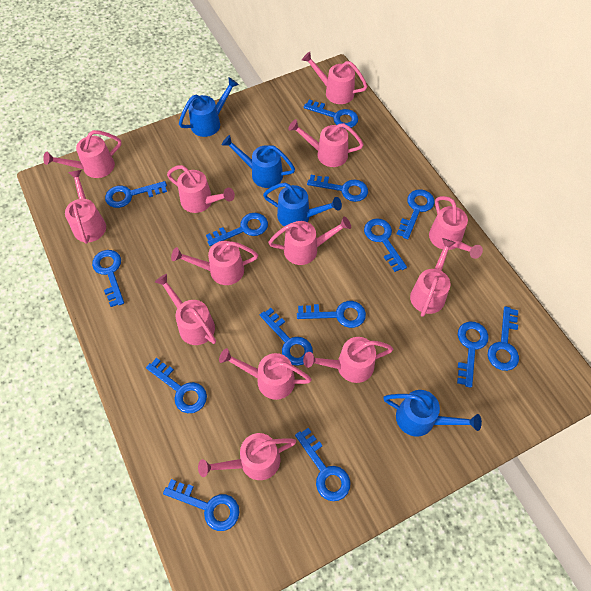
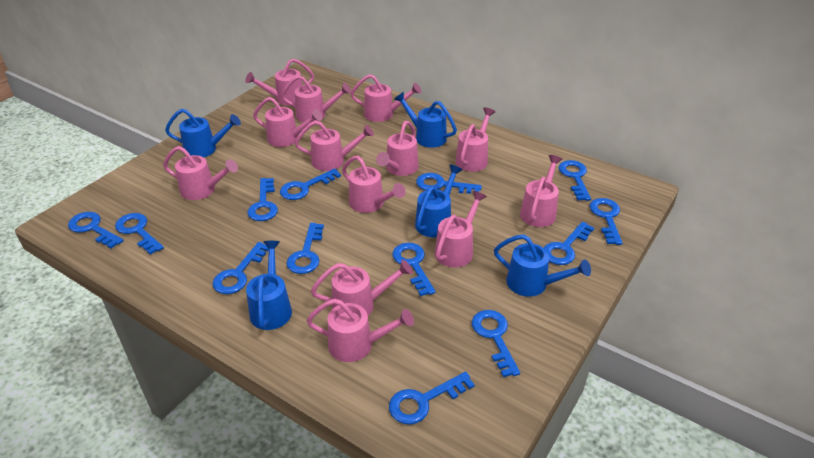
blue key: 14 -> 13
blue watering can: 4 -> 5

